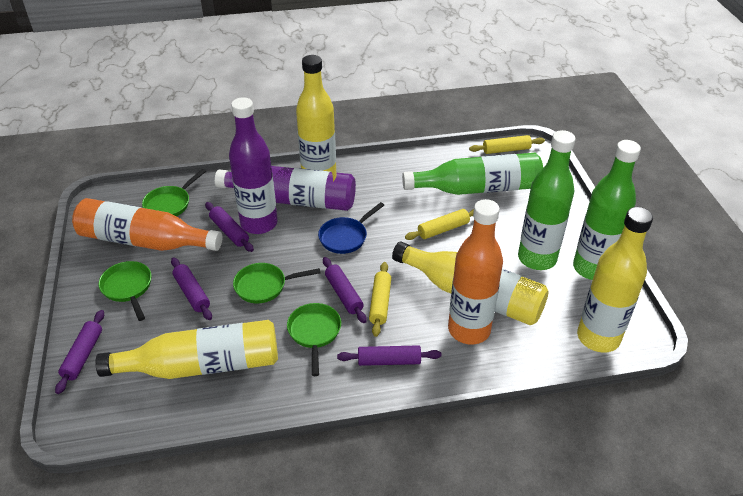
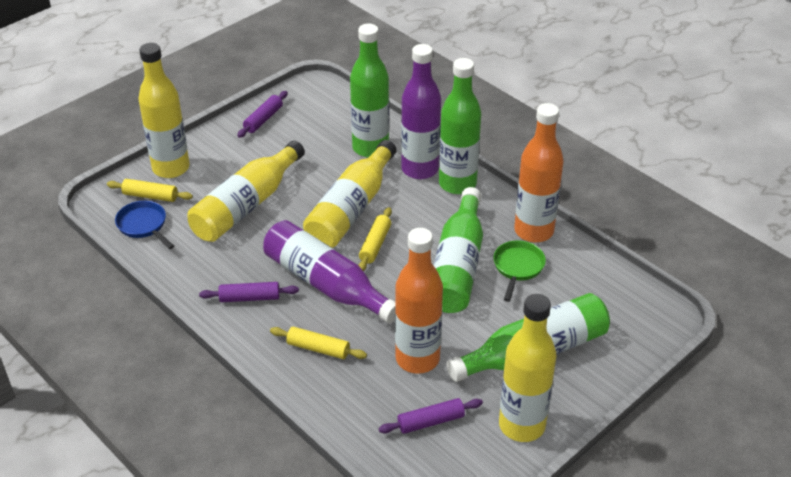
green bottle: 3 -> 4
green pan: 4 -> 1
purple rolling pin: 5 -> 3

